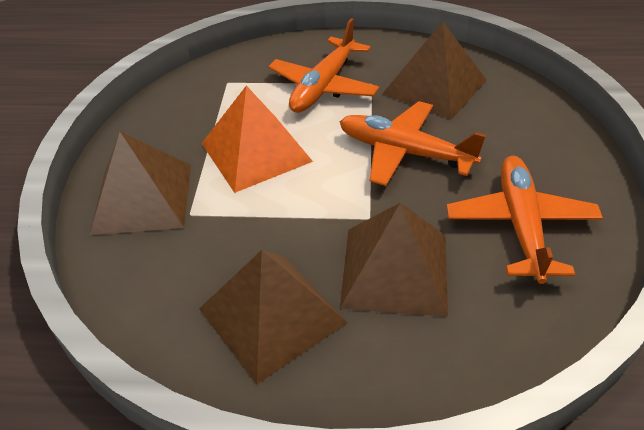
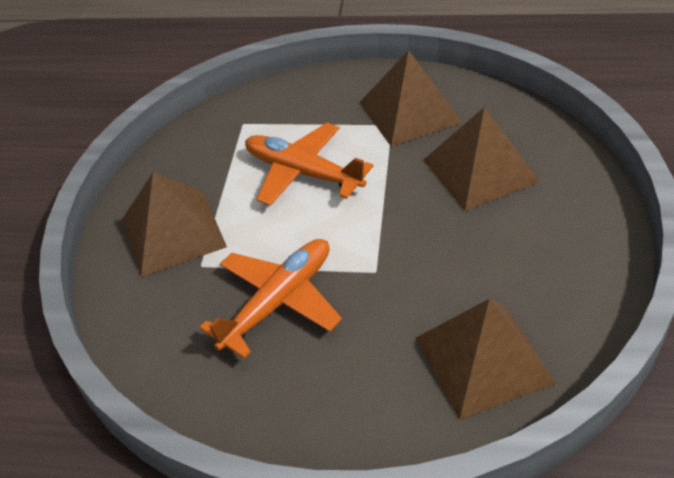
orange plane: 3 -> 2
orange pyramid: 1 -> 0

